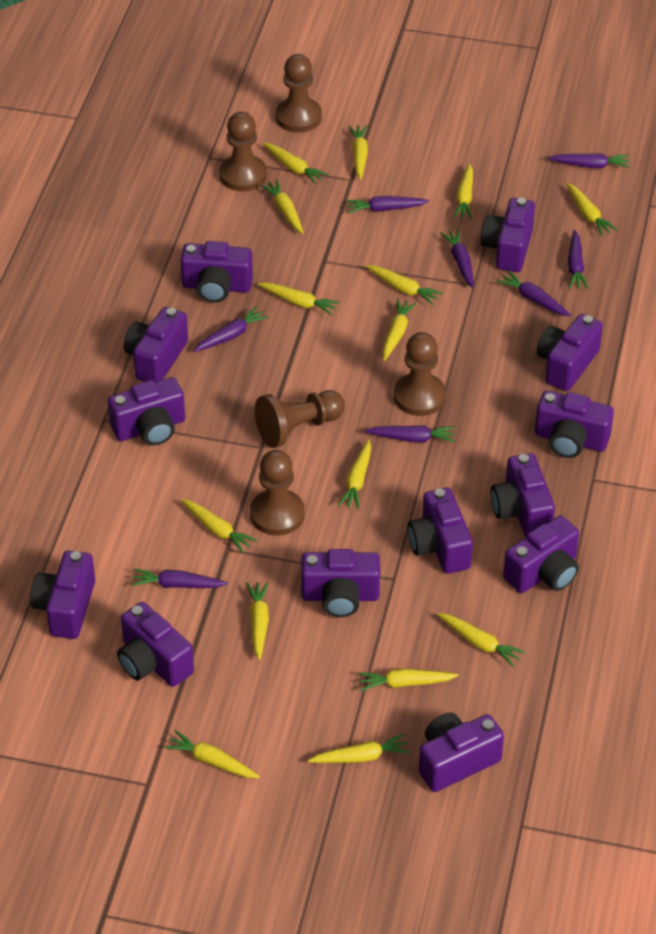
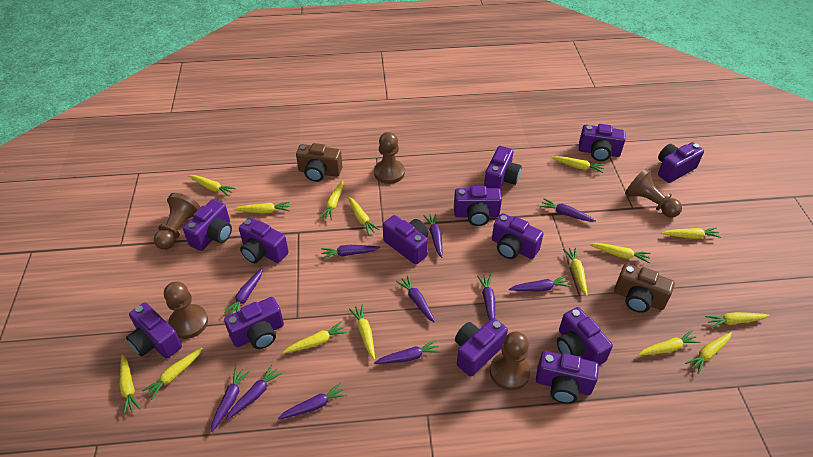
brown camera: 0 -> 2
purple carrot: 8 -> 11

